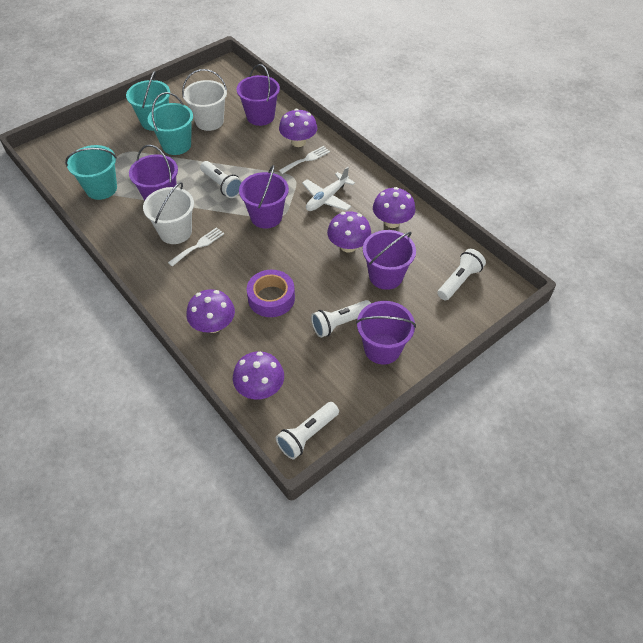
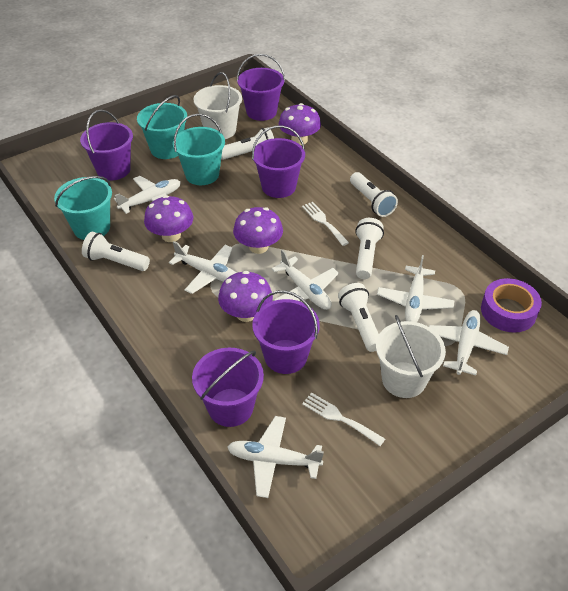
purple mushroom: 5 -> 4
white flashlight: 4 -> 5
white plane: 1 -> 6

